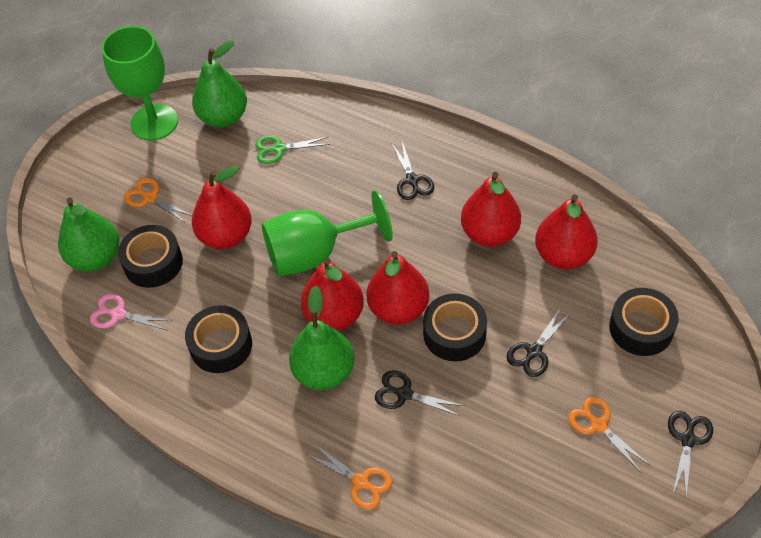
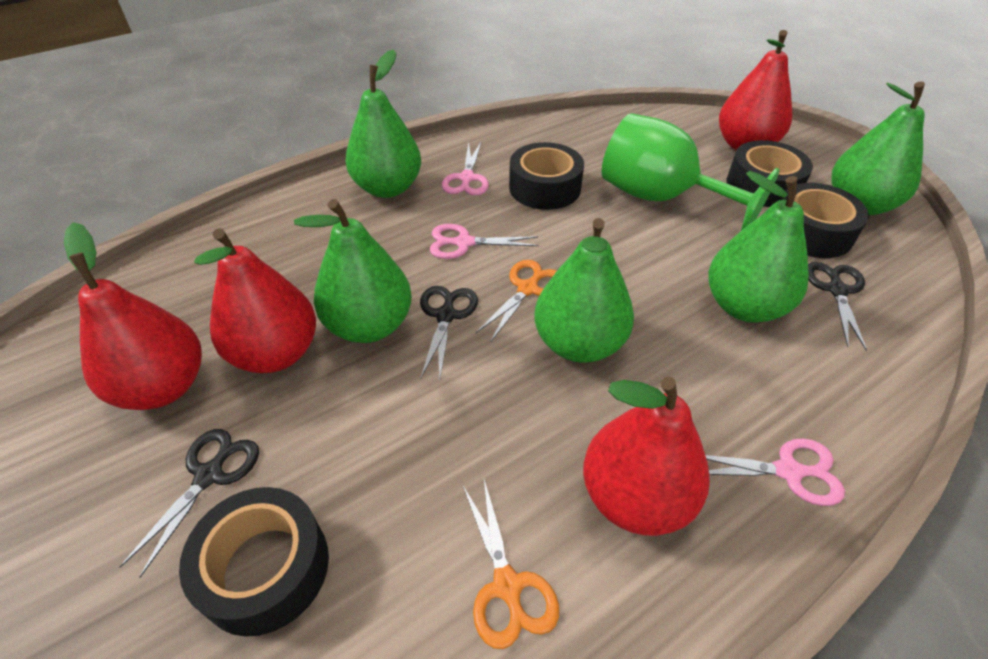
black scissors: 4 -> 3
green goblet: 2 -> 1
green pear: 3 -> 5
green scissors: 1 -> 0
orange scissors: 3 -> 2
pink scissors: 1 -> 3
red pear: 5 -> 4

